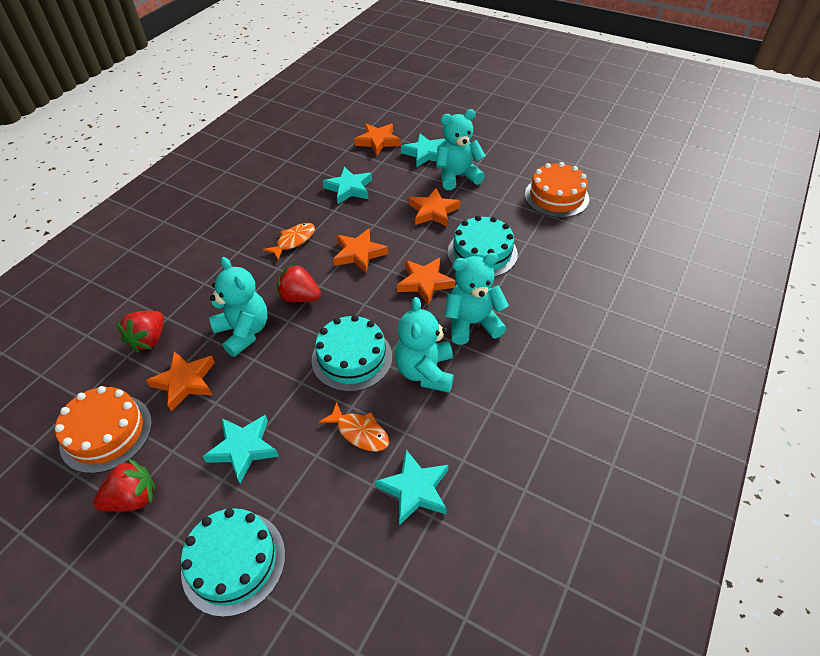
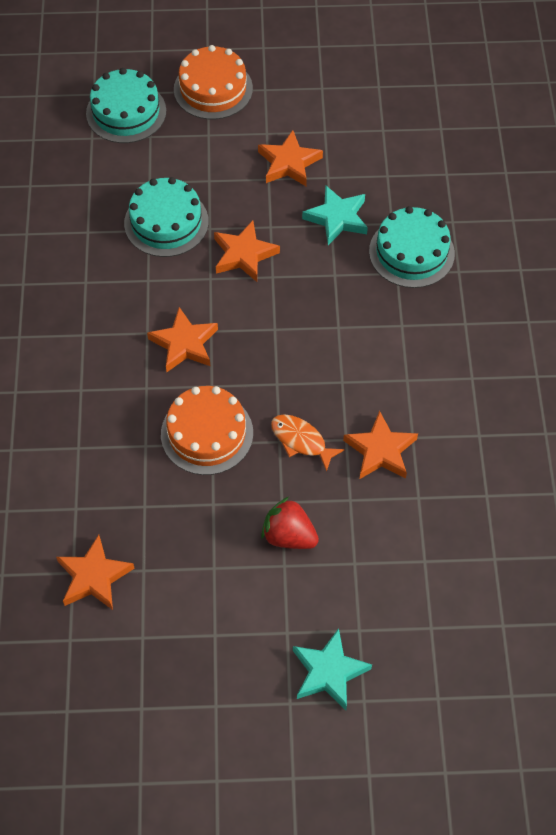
orange fish: 2 -> 1
red strawberry: 3 -> 1
turquoise star: 4 -> 2
turquoise teddy bear: 4 -> 0

